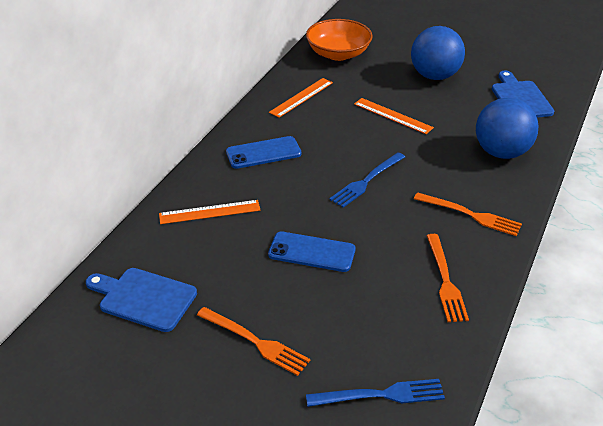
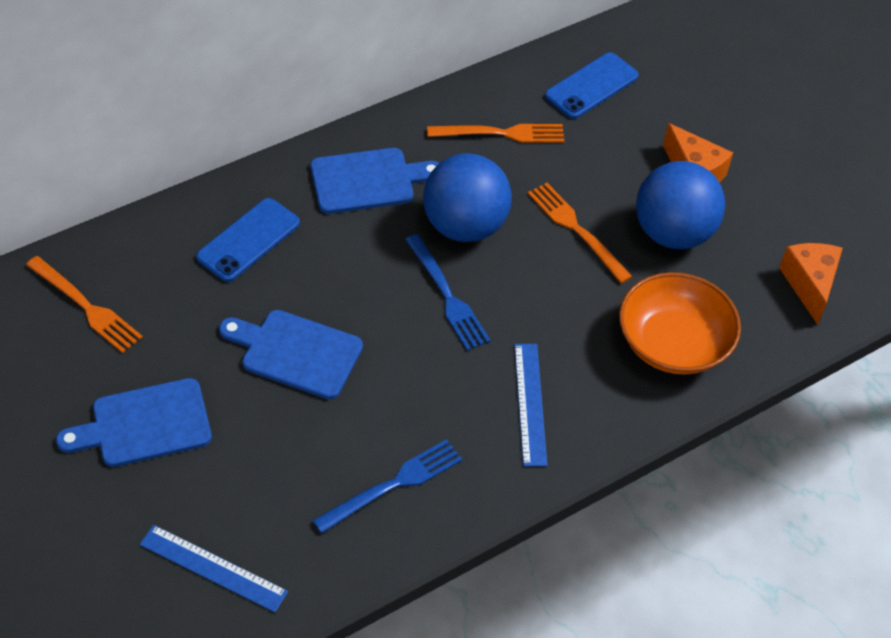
blue cutting board: 2 -> 3
blue ruler: 0 -> 2
orange cheese: 0 -> 2
orange ruler: 3 -> 0

